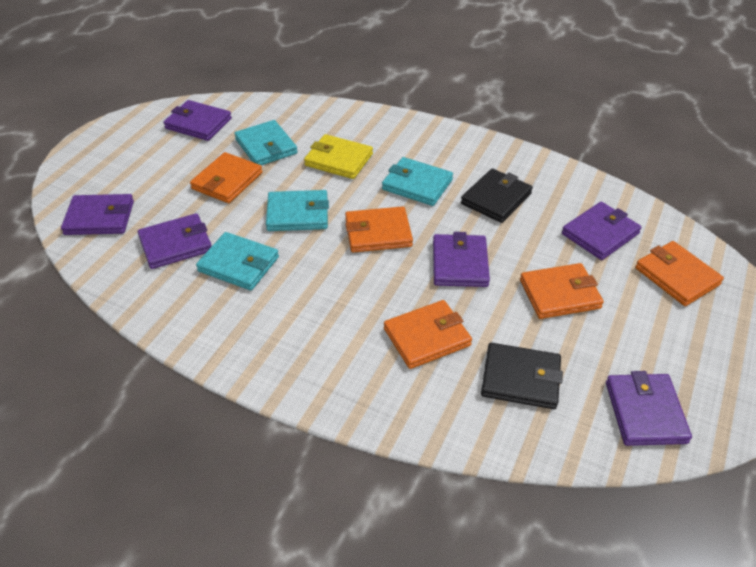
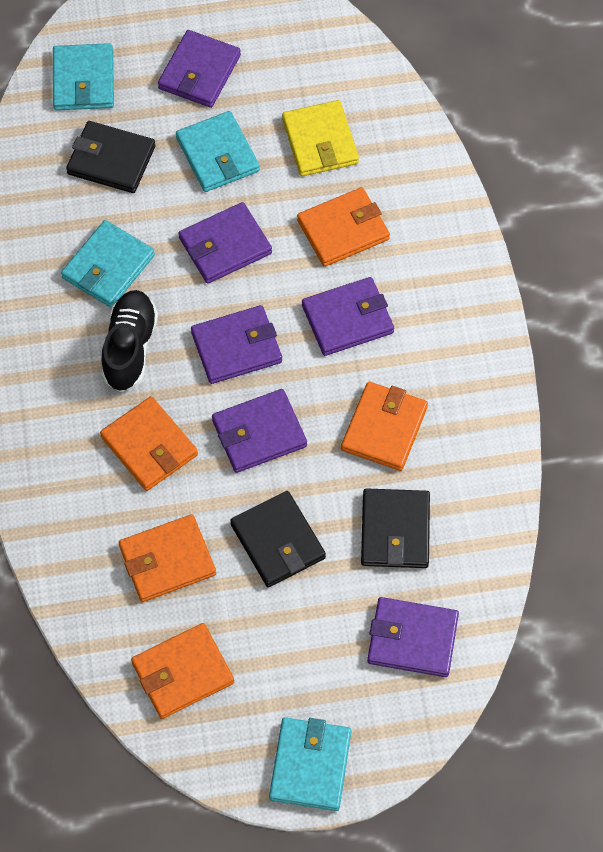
black shoe: 0 -> 1
black wallet: 2 -> 3

